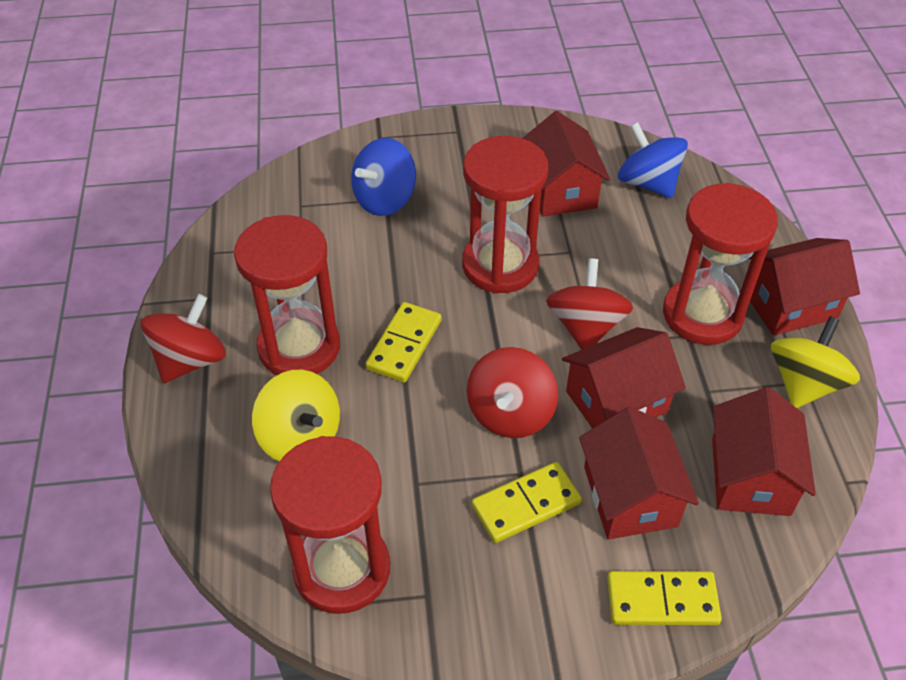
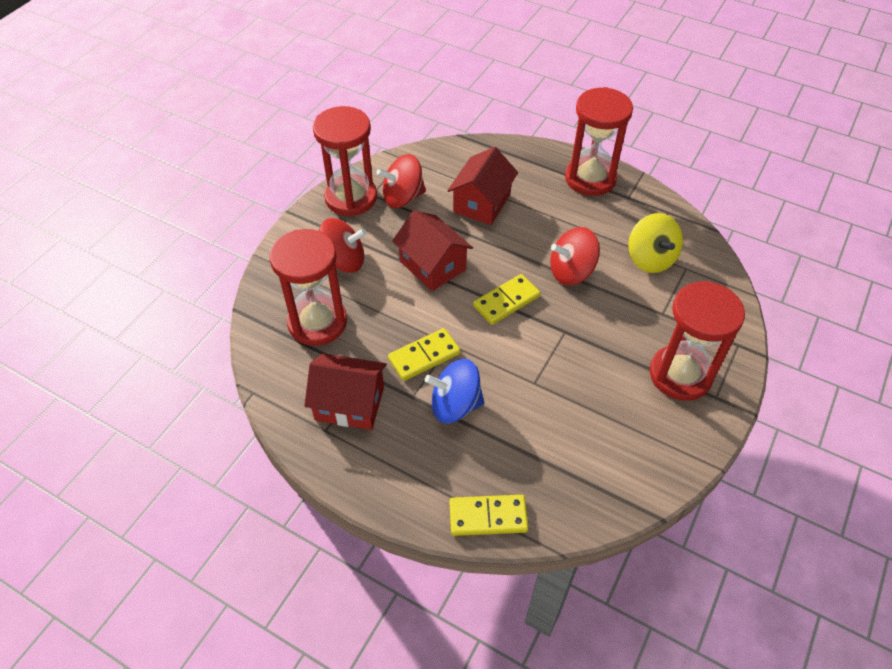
blue spinning top: 2 -> 1
red house: 5 -> 3
yellow spinning top: 2 -> 1

